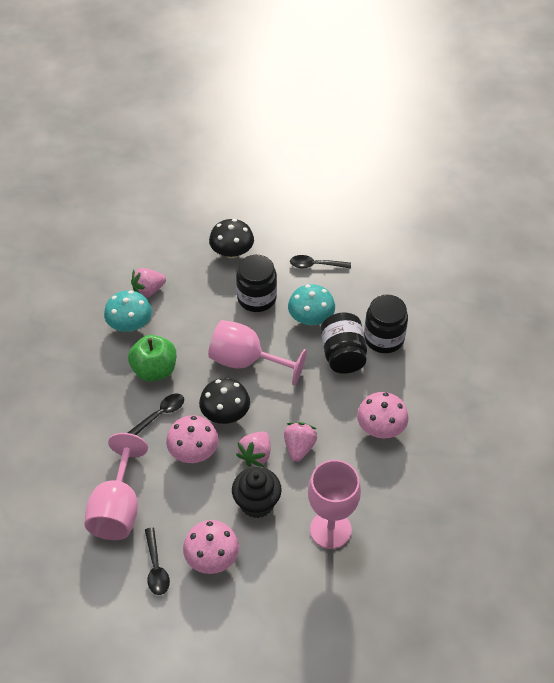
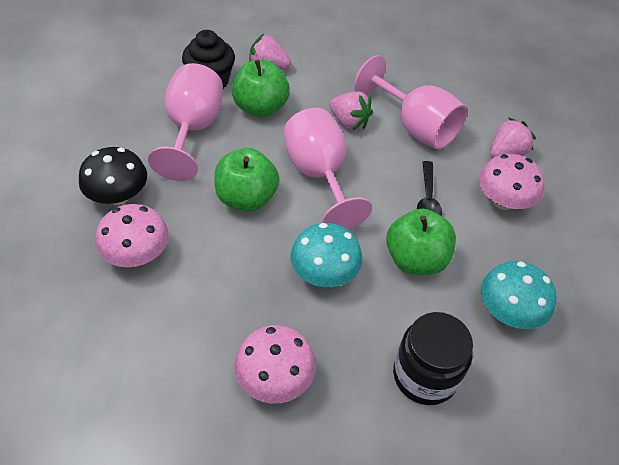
black jar: 3 -> 1
black mushroom: 2 -> 1
black spoon: 3 -> 1
green apple: 1 -> 3

